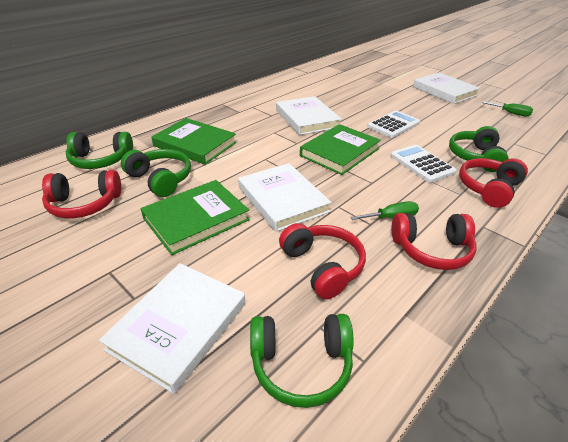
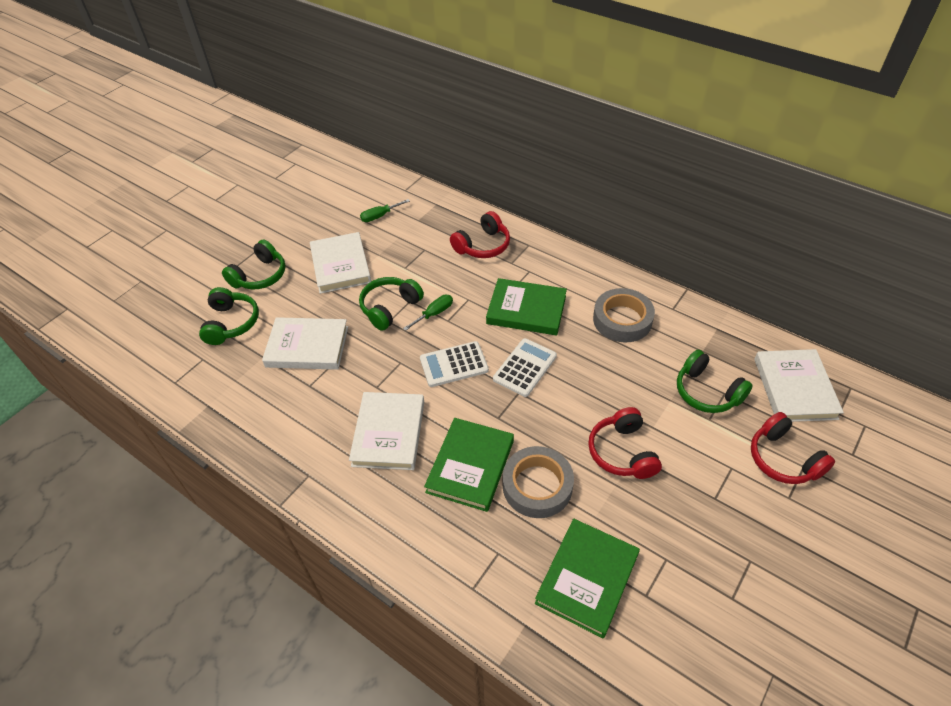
grey tape: 0 -> 2
red headphones: 4 -> 3

